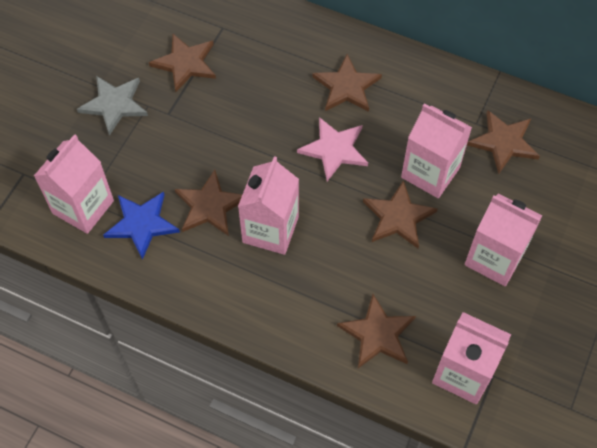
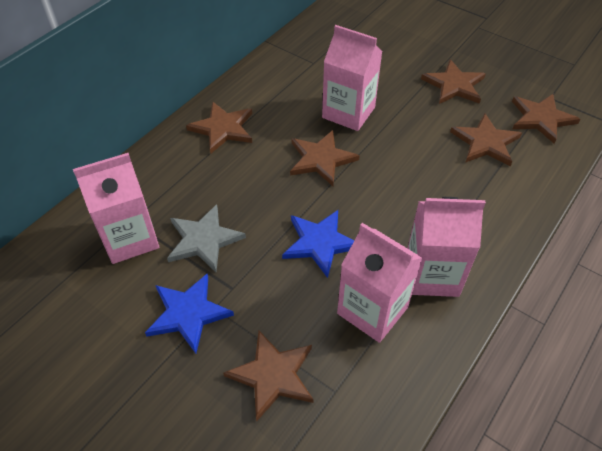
blue star: 1 -> 2
pink carton: 5 -> 4
pink star: 1 -> 0

